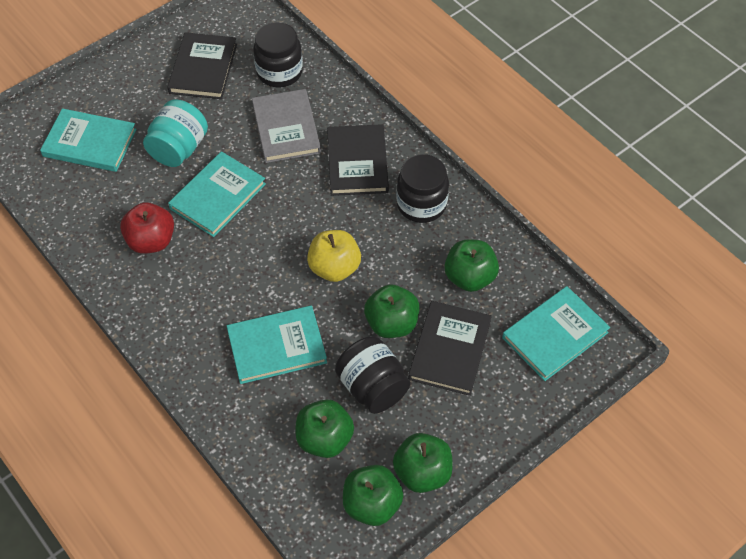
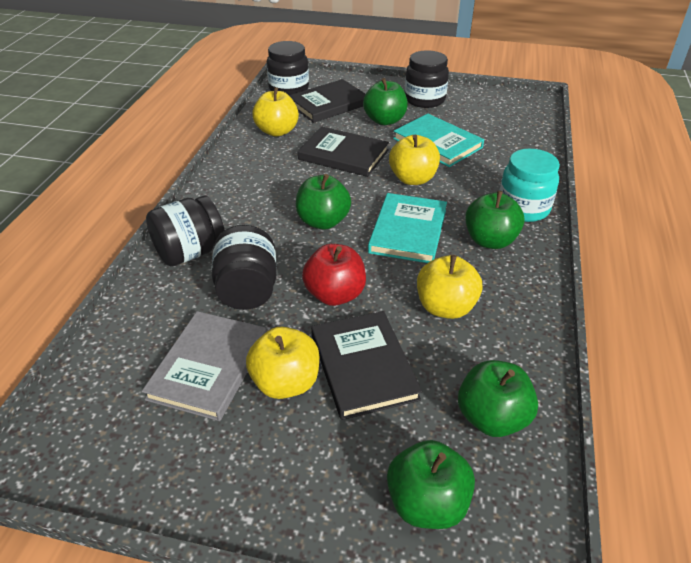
black jar: 3 -> 4
turquoise book: 4 -> 2
yellow apple: 1 -> 4

